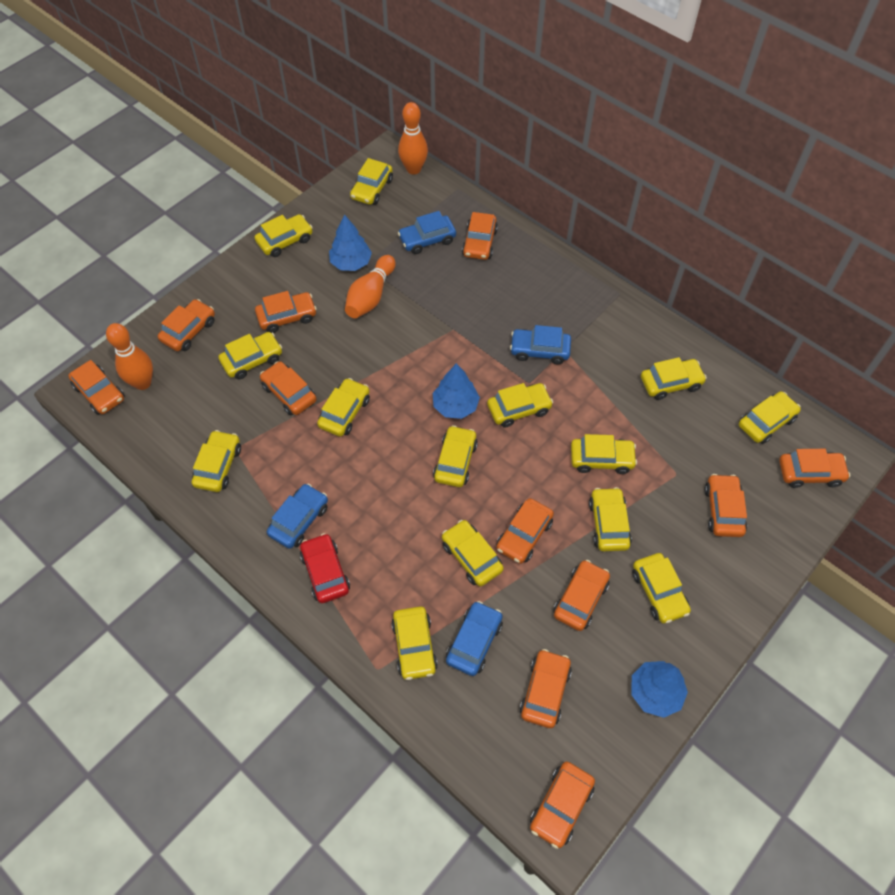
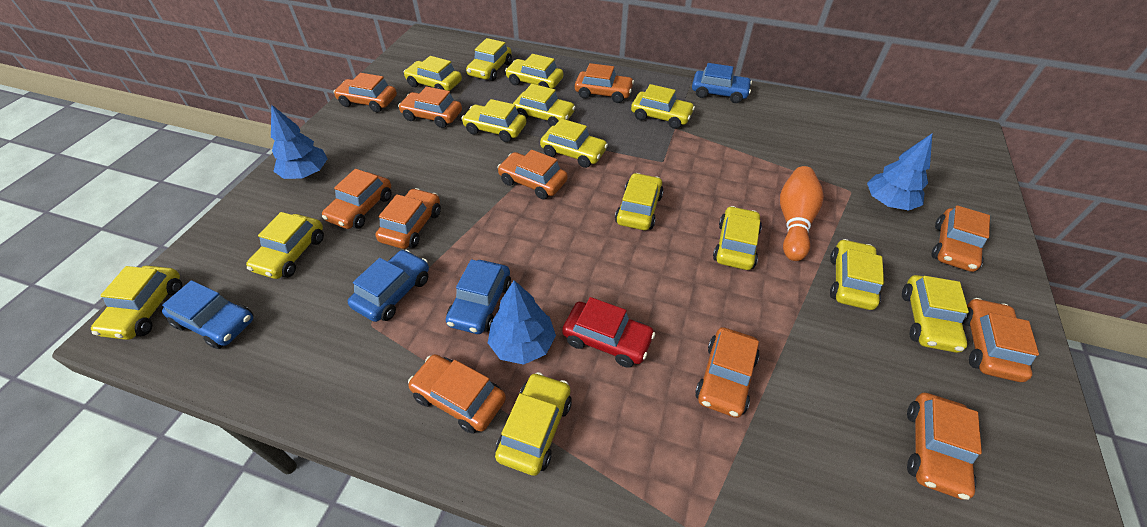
orange bowling pin: 3 -> 1

